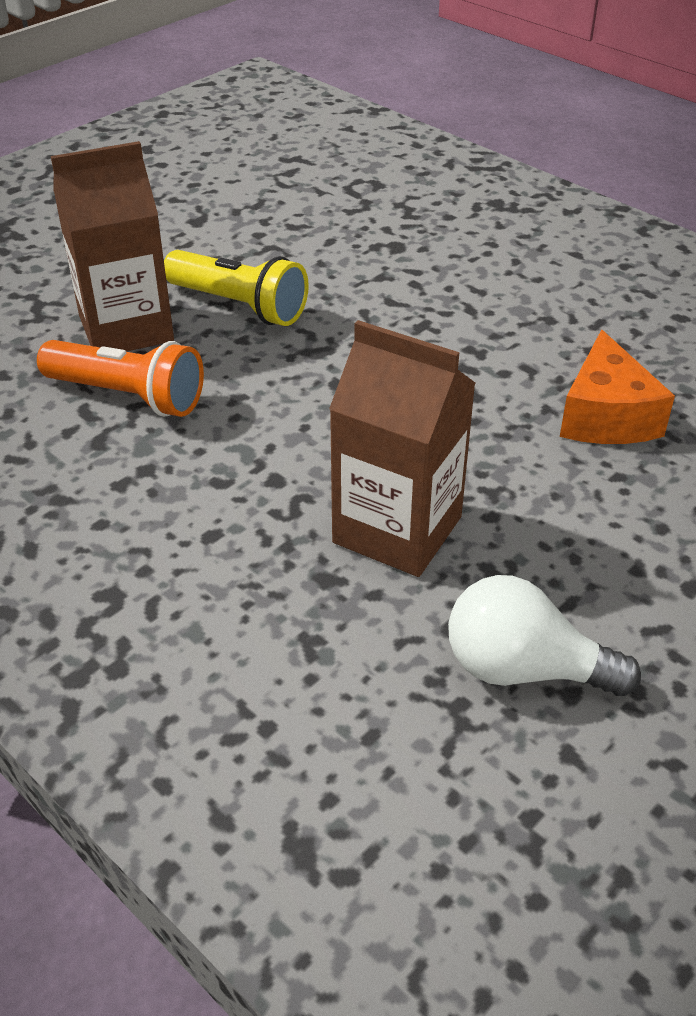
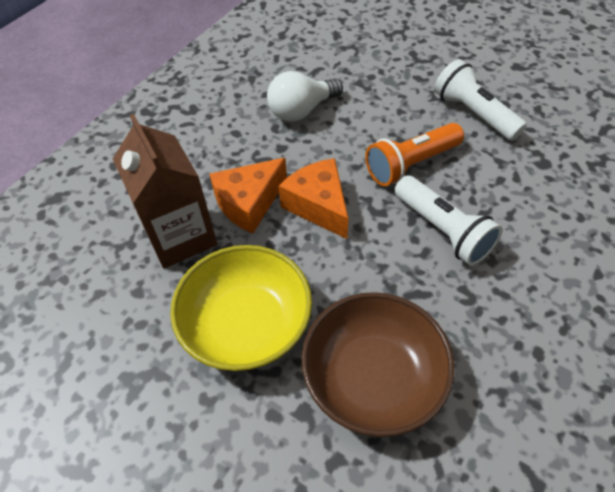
brown bowl: 0 -> 1
brown carton: 2 -> 1
orange cheese: 1 -> 2
white flashlight: 0 -> 2
yellow bowl: 0 -> 1
yellow flashlight: 1 -> 0

